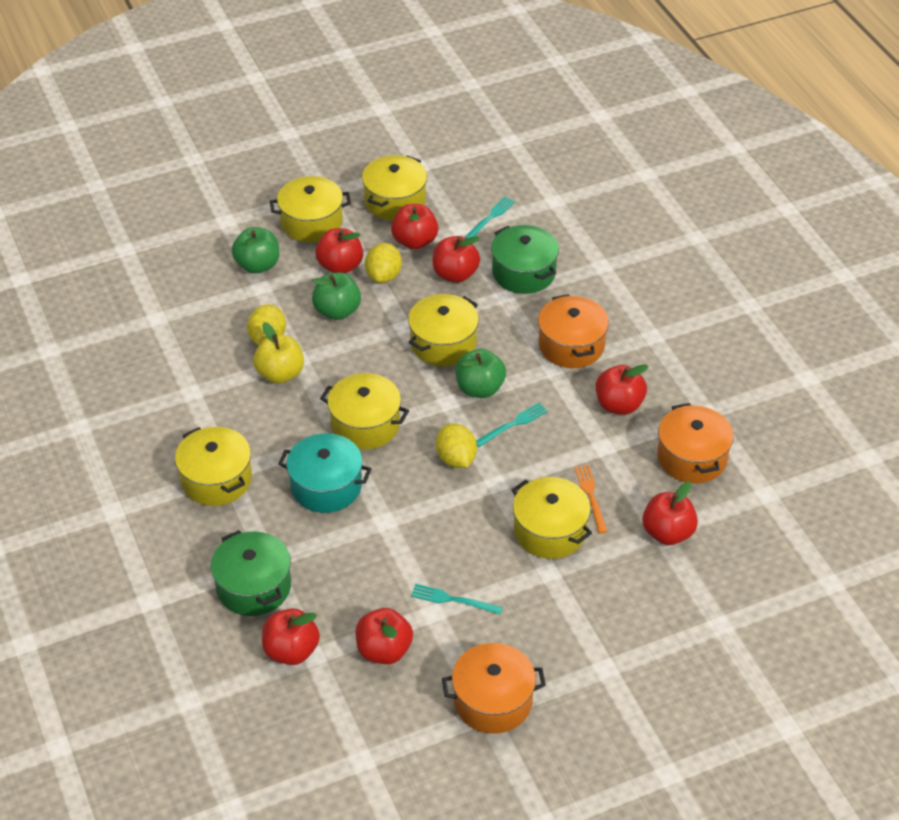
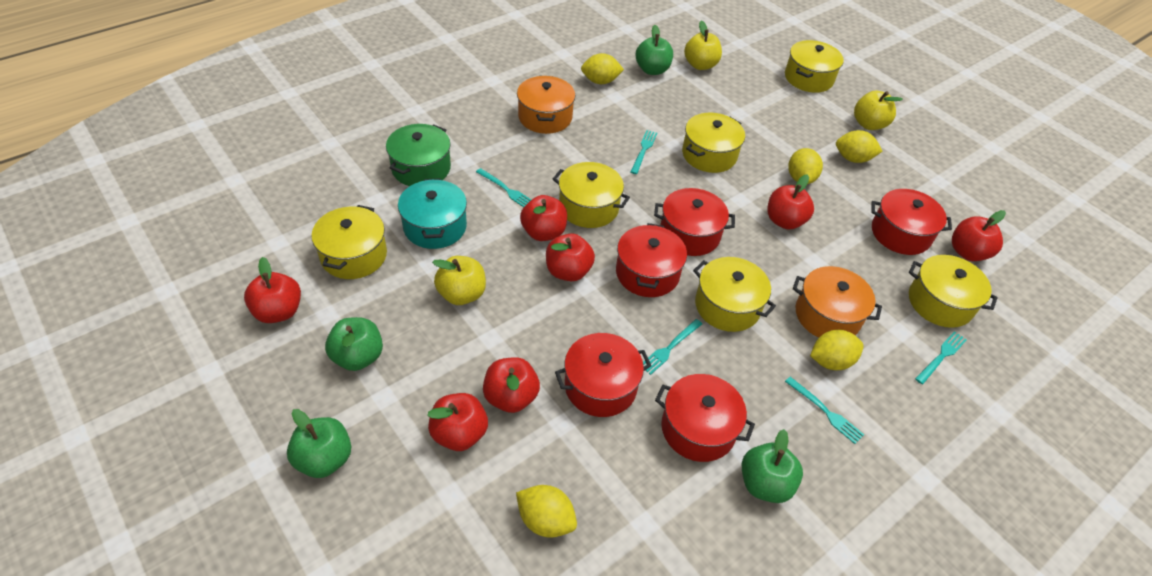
green apple: 3 -> 4
green pot: 2 -> 1
orange fork: 1 -> 0
orange pot: 3 -> 2
red pot: 0 -> 5
turquoise fork: 3 -> 5
yellow apple: 1 -> 3
yellow lemon: 3 -> 5

